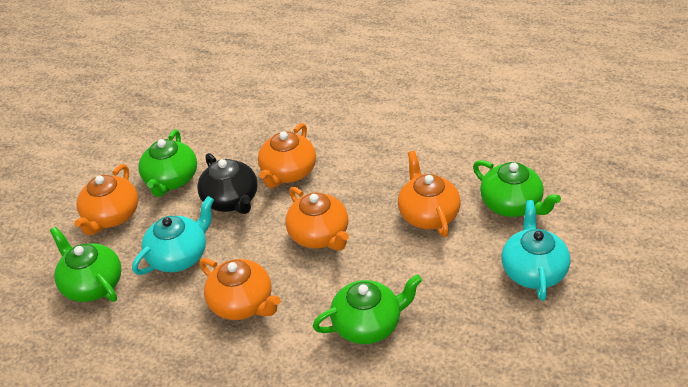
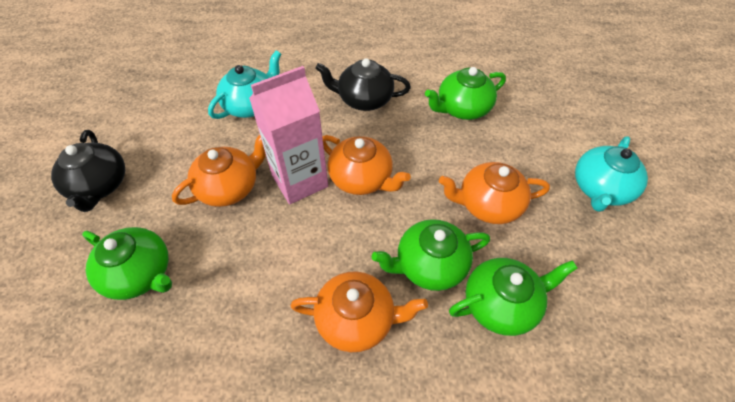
black teapot: 1 -> 2
orange teapot: 5 -> 4
pink carton: 0 -> 1

